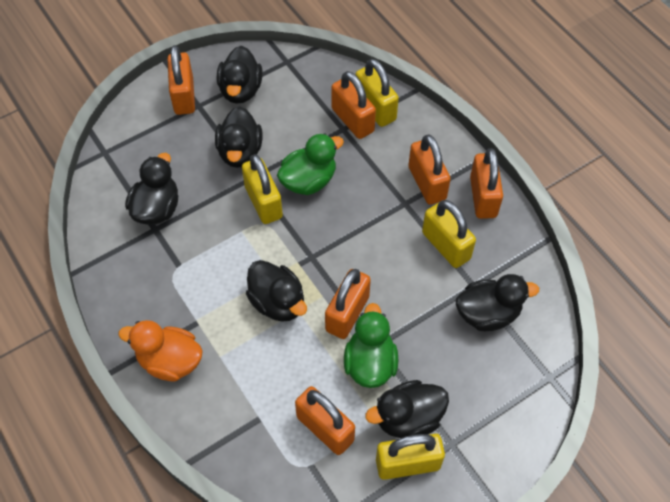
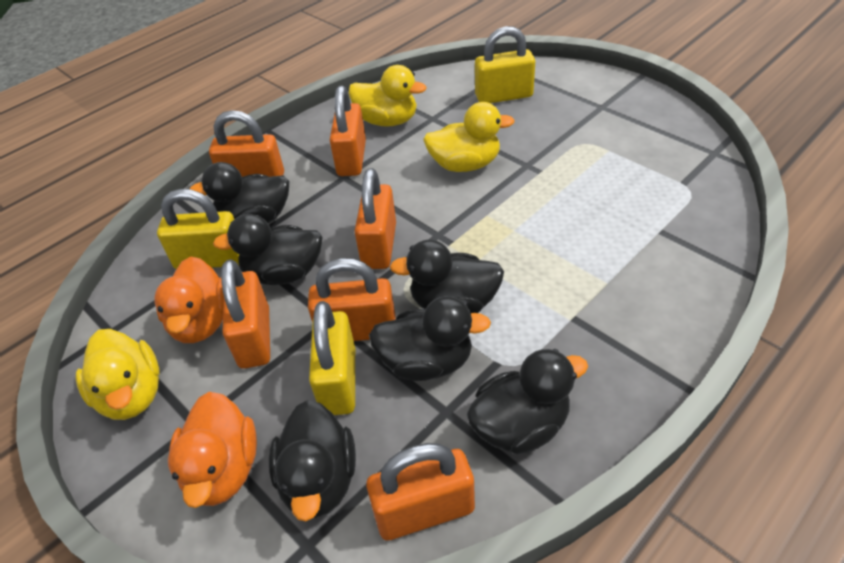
green duck: 2 -> 0
orange duck: 1 -> 2
yellow duck: 0 -> 3
yellow padlock: 4 -> 3

